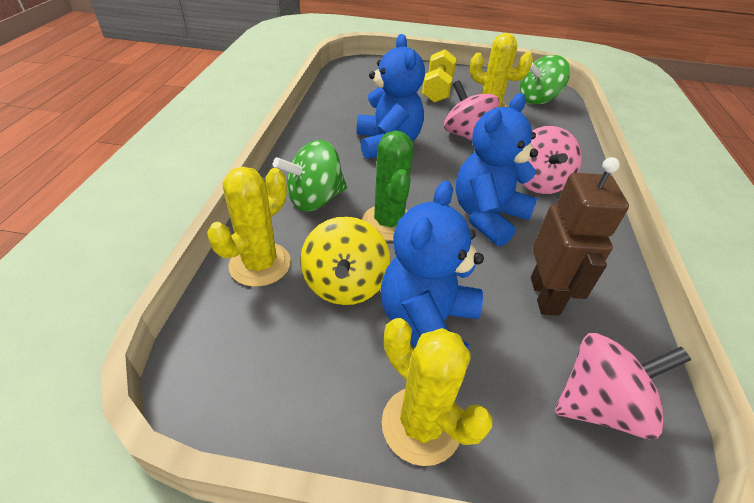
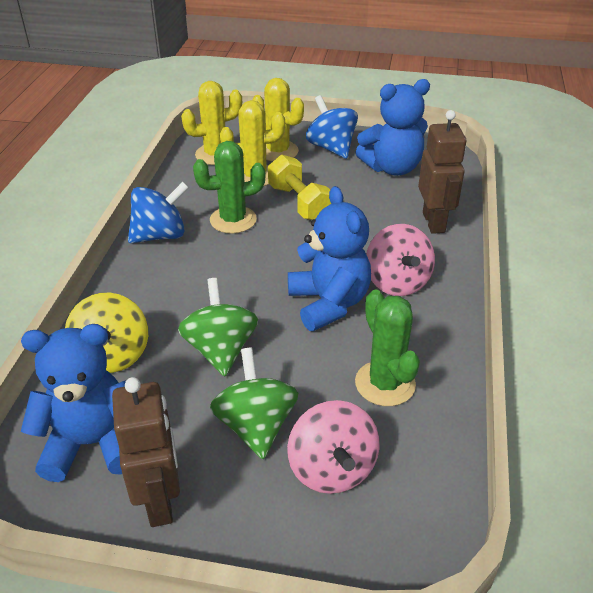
blue spinning top: 0 -> 2
brown robot: 1 -> 2
green cactus: 1 -> 2
pink spinning top: 3 -> 2

